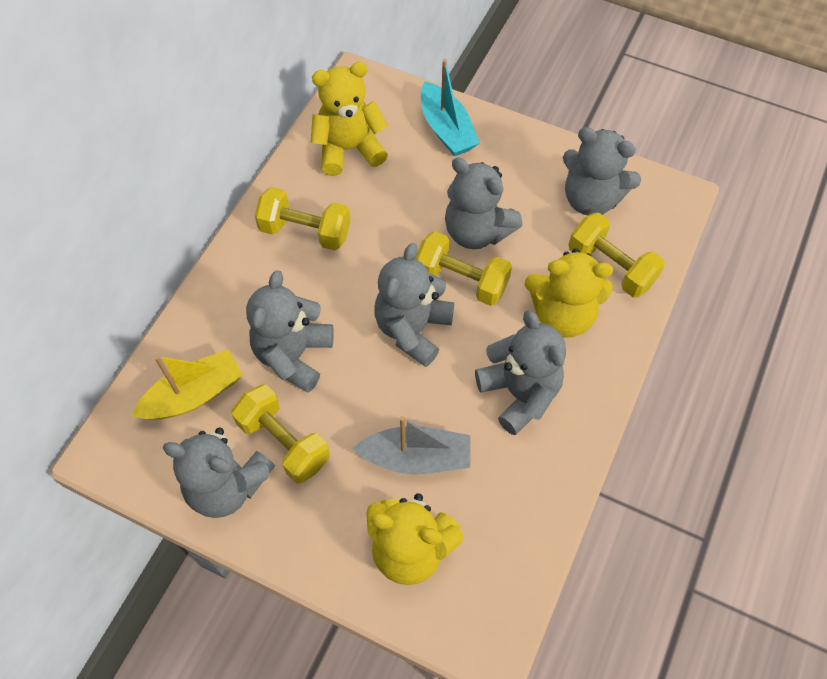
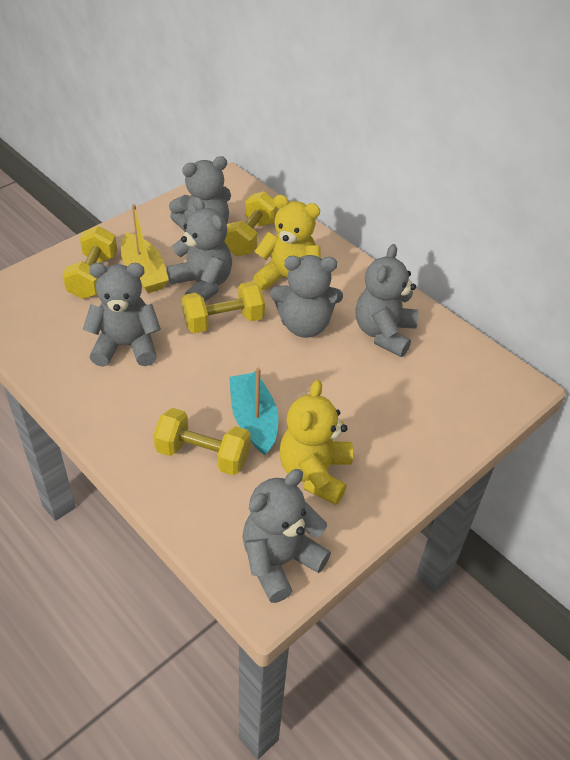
grey boat: 1 -> 0
yellow teddy bear: 3 -> 2

